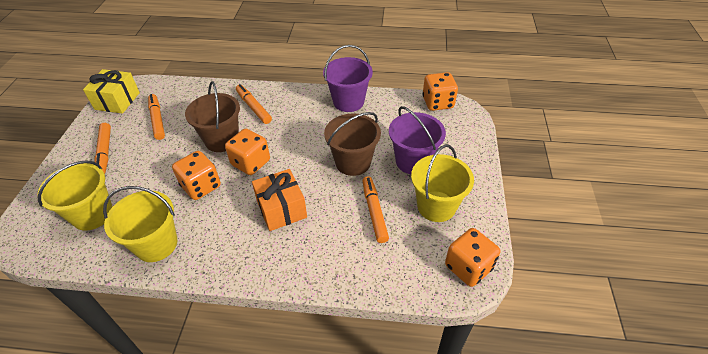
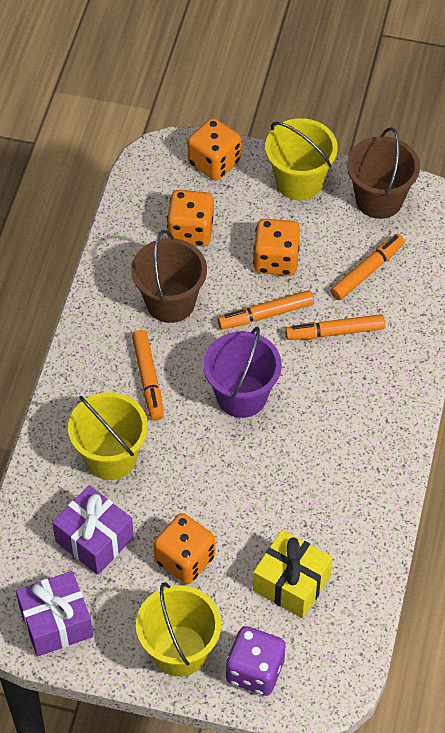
orange gift: 1 -> 0
purple bucket: 2 -> 1
purple dice: 0 -> 1
purple gift: 0 -> 2

